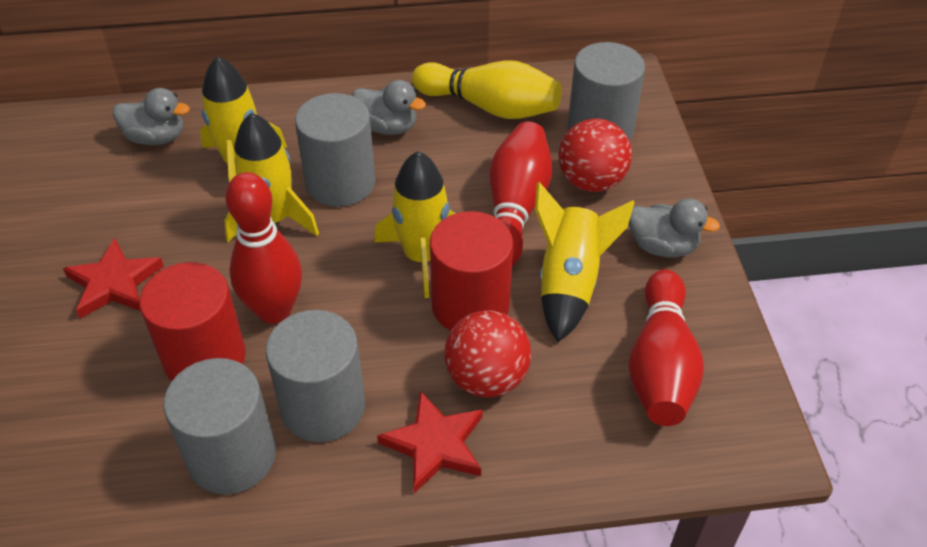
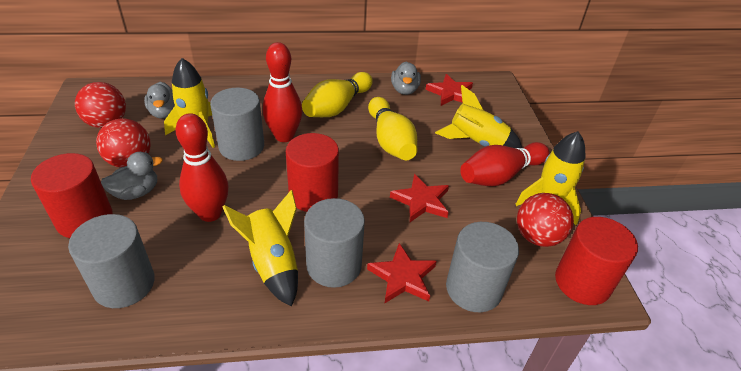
red ball: 2 -> 3
red cylinder: 2 -> 3
red star: 2 -> 3
yellow bowling pin: 1 -> 2

